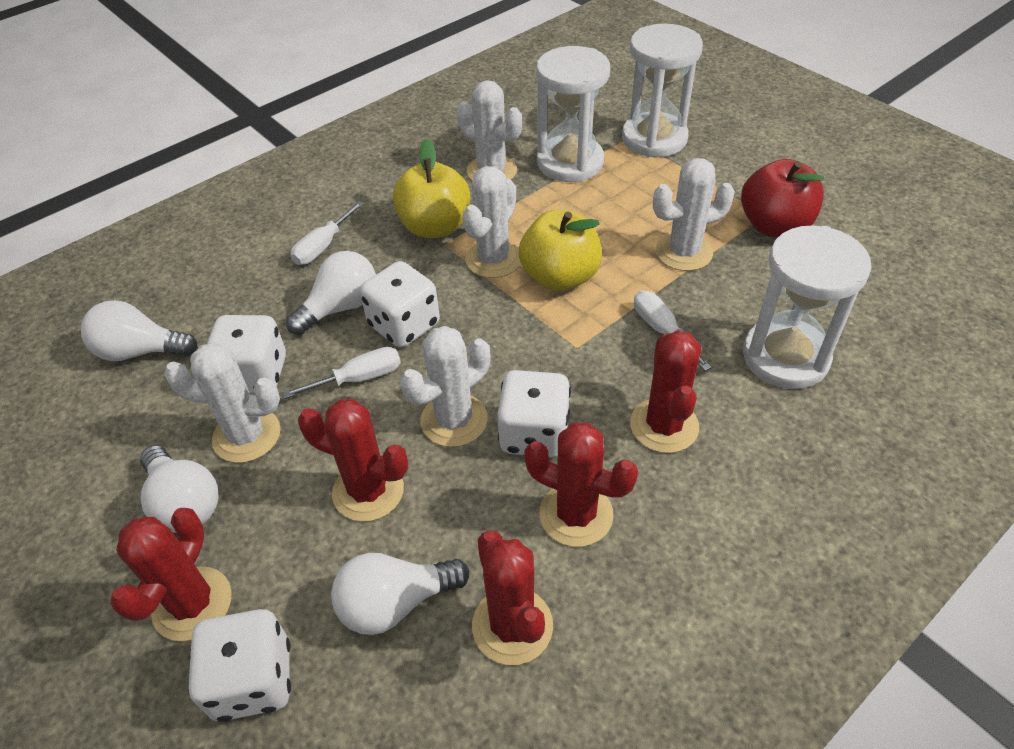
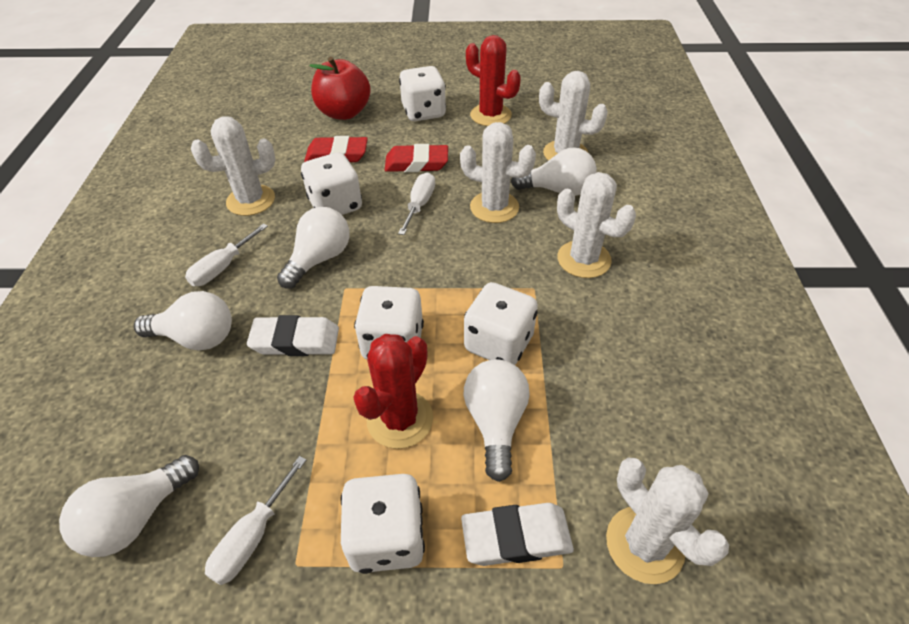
red cactus: 5 -> 2
red eraser: 0 -> 2
white dice: 4 -> 5
white eraser: 0 -> 2
white hourglass: 3 -> 0
white light bulb: 4 -> 5
yellow apple: 2 -> 0

